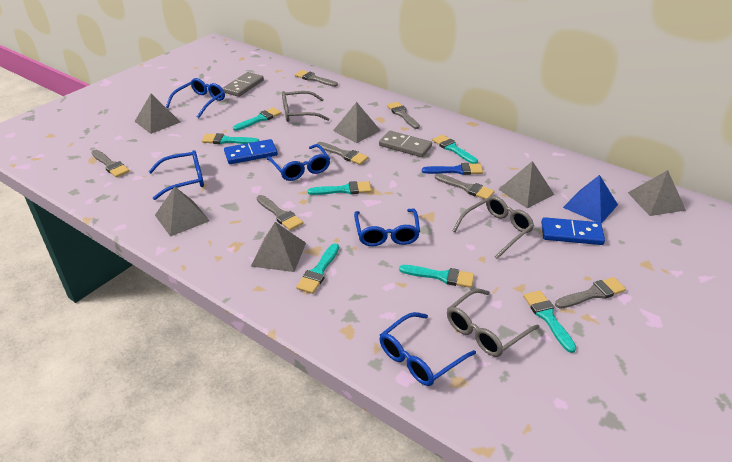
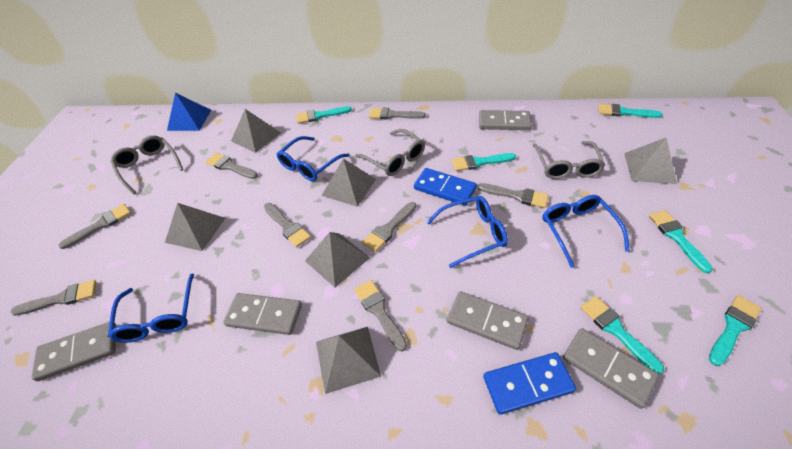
blue brush: 1 -> 0
blue glasses: 5 -> 4
grey brush: 7 -> 8
grey domino: 2 -> 5
turquoise brush: 7 -> 6

